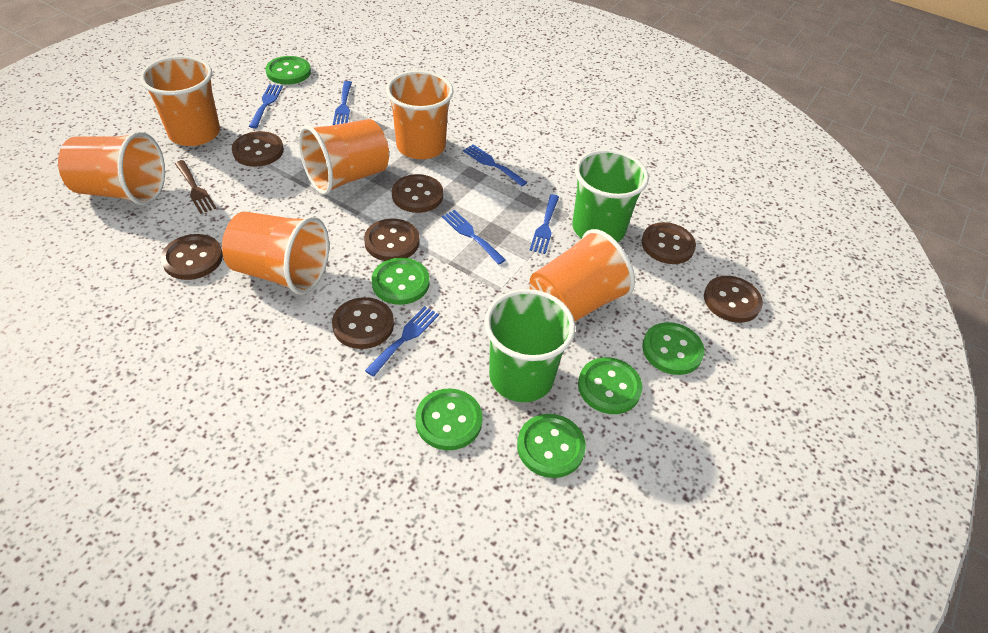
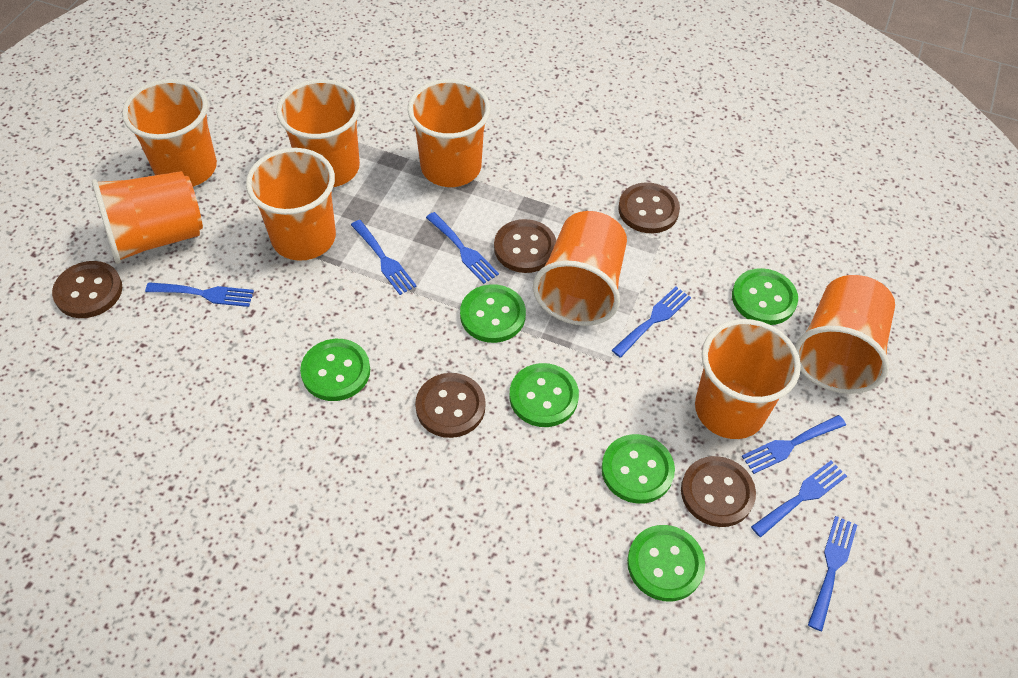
blue fork: 6 -> 7
brown button: 7 -> 5
brown fork: 1 -> 0
green cup: 2 -> 0
orange cup: 6 -> 8

